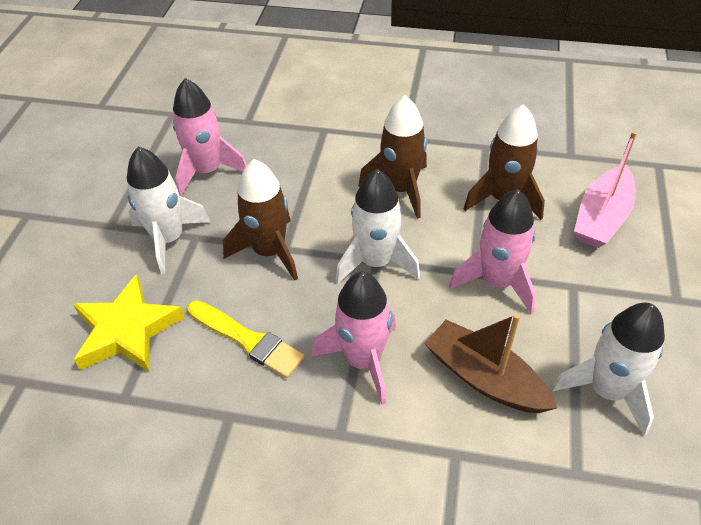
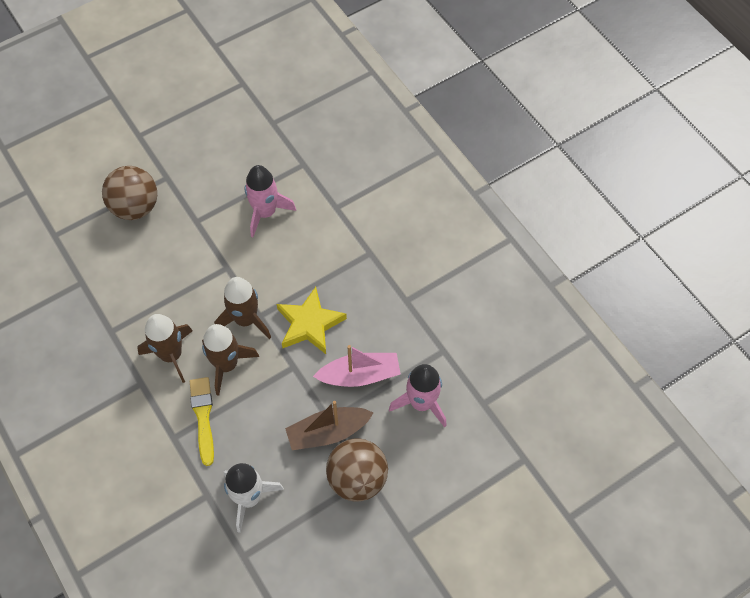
brown ball: 0 -> 2
pink rocket: 3 -> 2
white rocket: 3 -> 1

